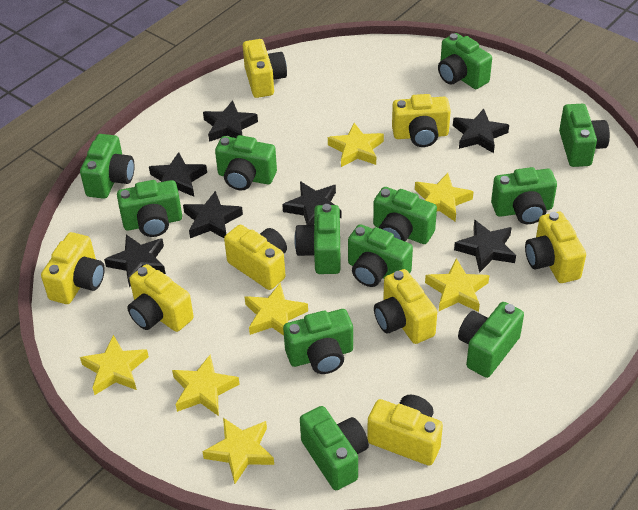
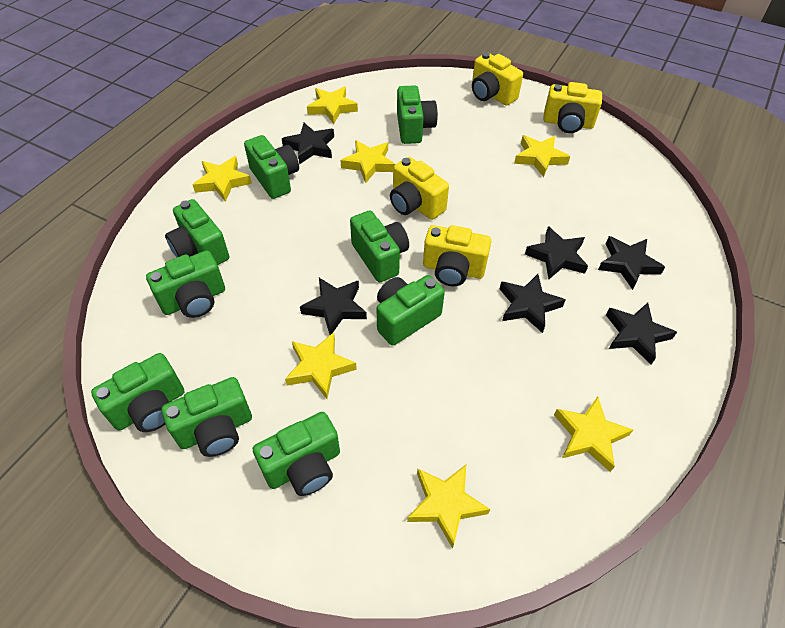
black star: 7 -> 6
green camera: 12 -> 9
yellow camera: 8 -> 4

